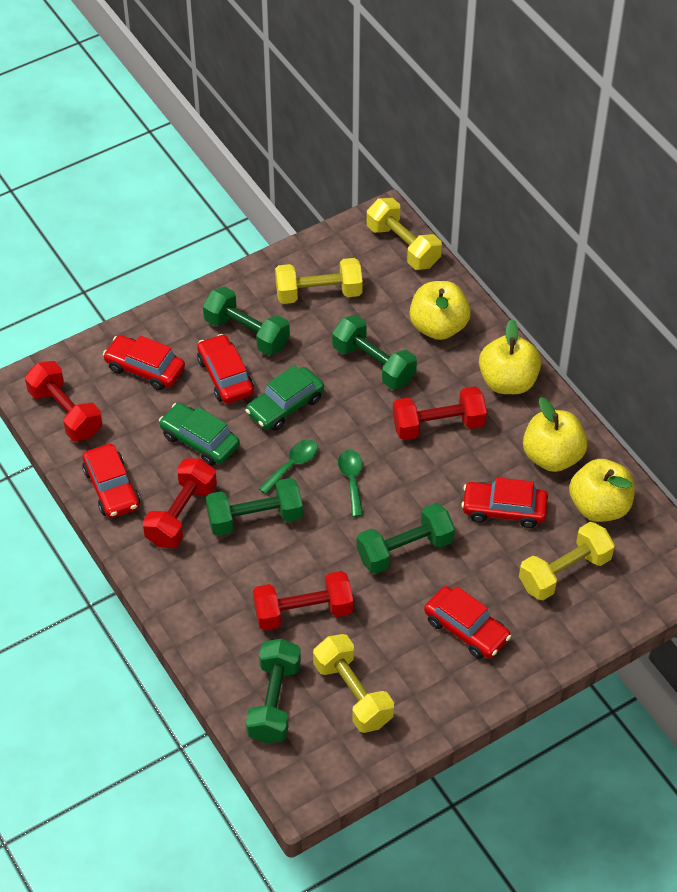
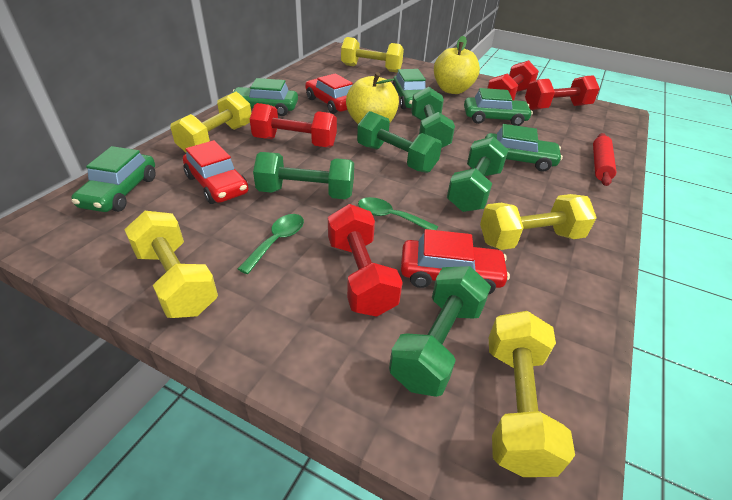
green car: 2 -> 5
red car: 5 -> 3
red rolling pin: 0 -> 1
yellow apple: 4 -> 2
yellow dumbbell: 4 -> 5

